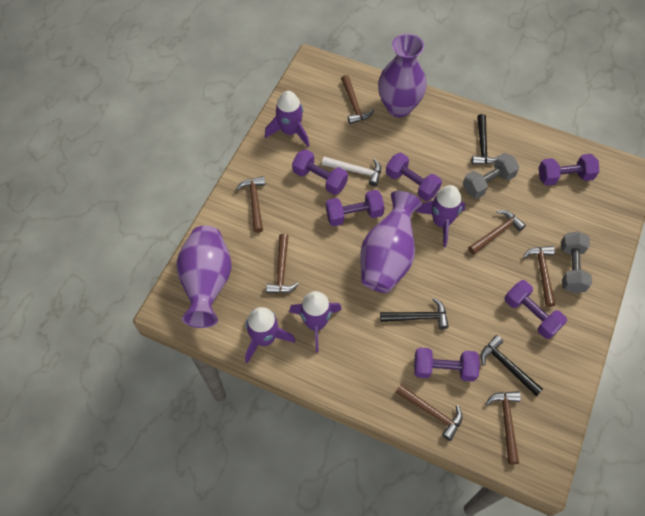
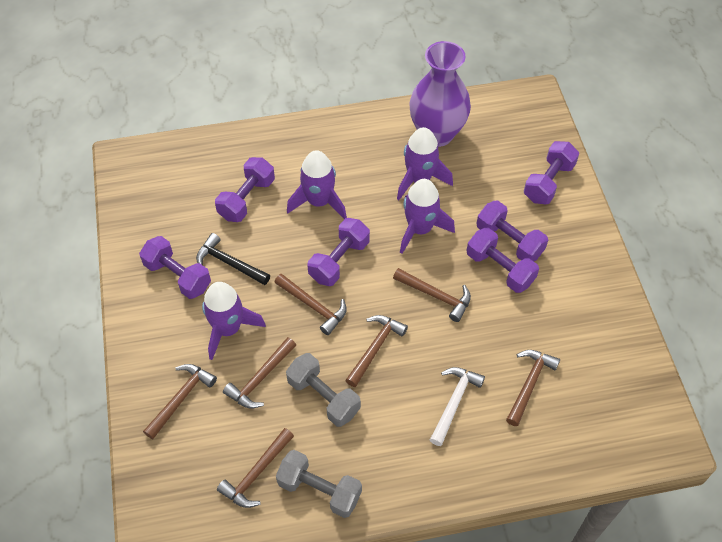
black hammer: 3 -> 1
purple vase: 3 -> 1

